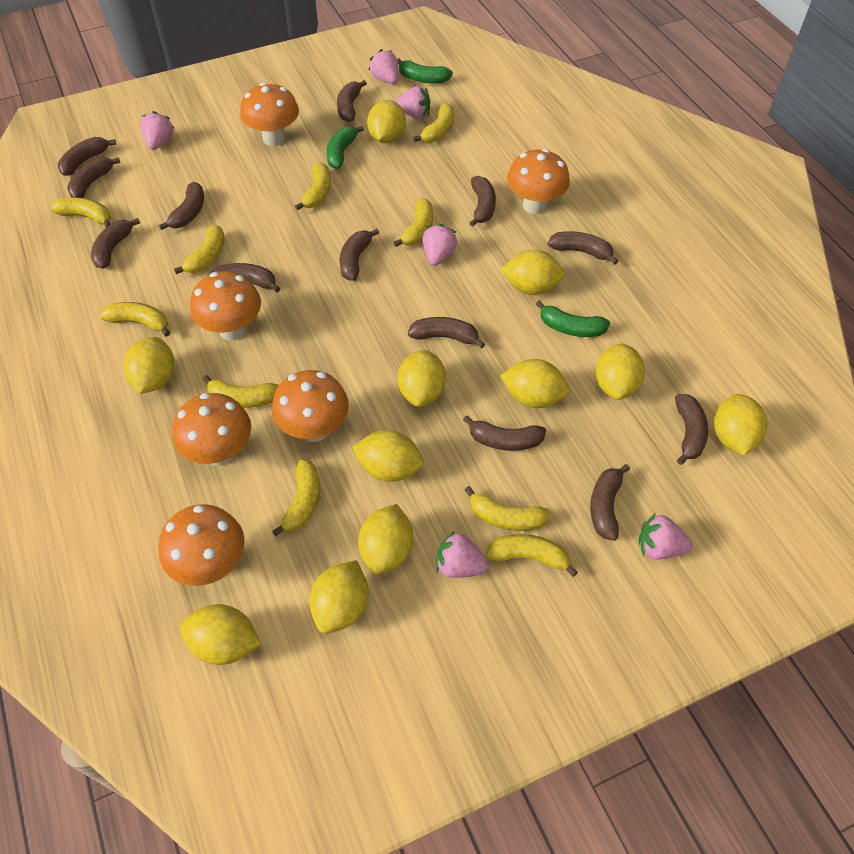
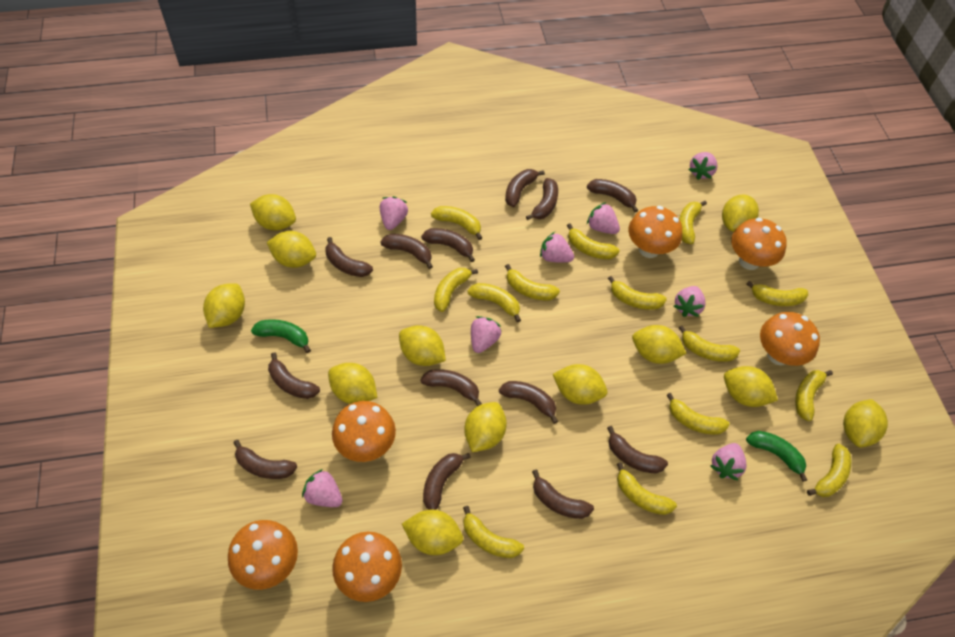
green banana: 3 -> 2
pink strawberry: 6 -> 8
yellow banana: 10 -> 14
yellow lemon: 11 -> 12

